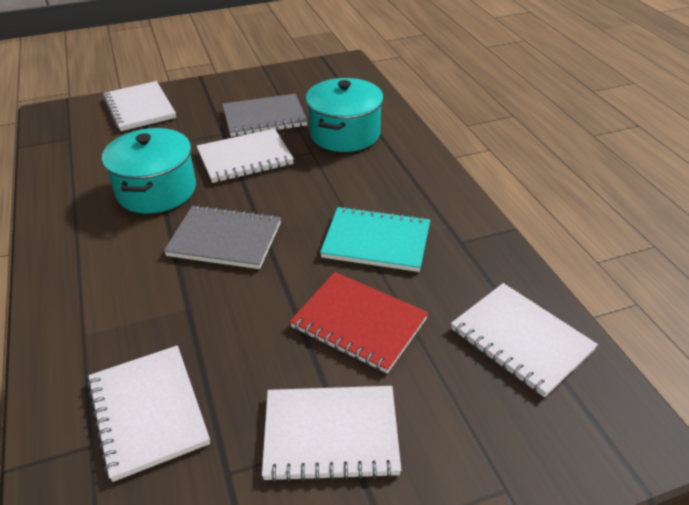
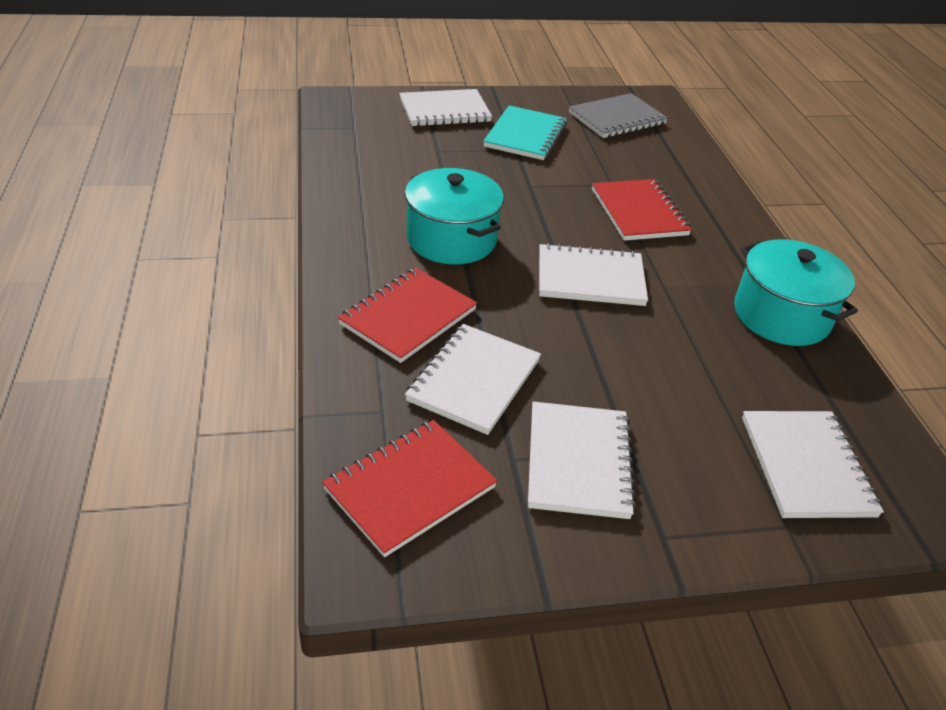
grey notebook: 2 -> 1
red notebook: 1 -> 3

